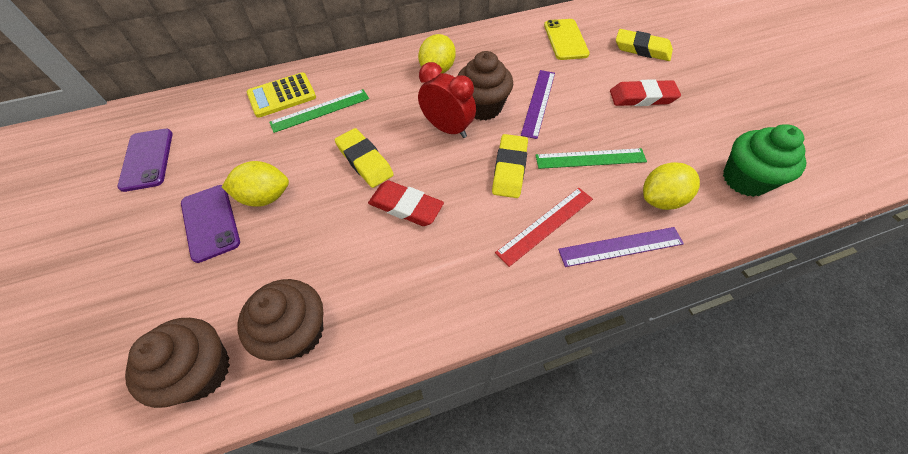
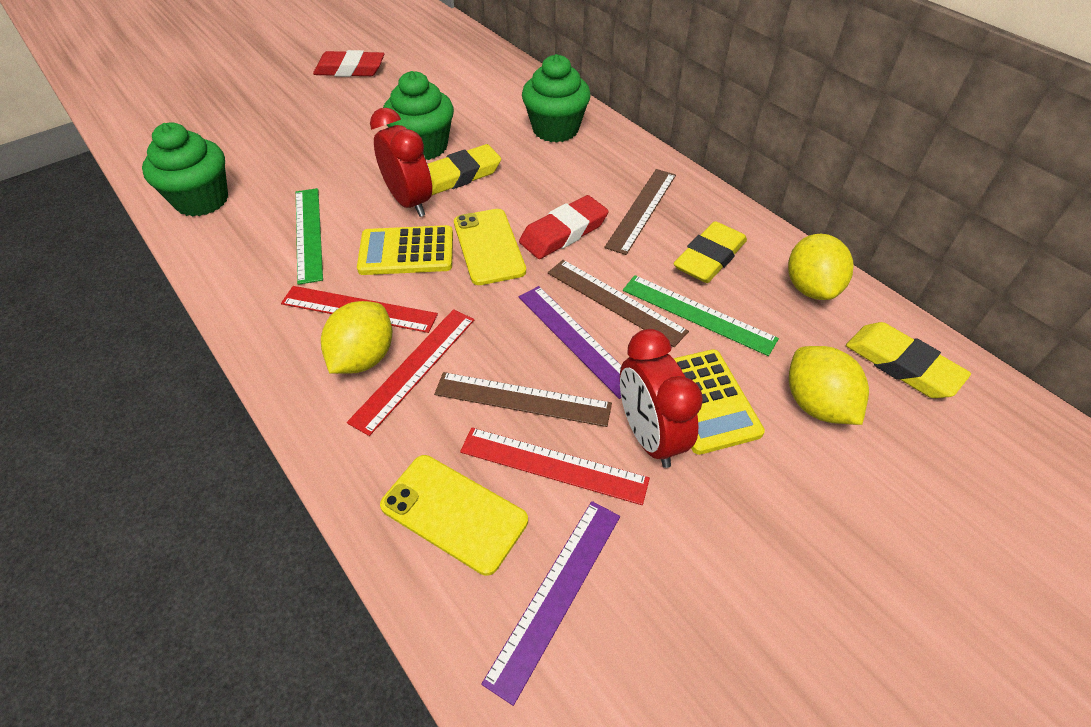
brown cupcake: 3 -> 0
brown ruler: 0 -> 3
green cupcake: 1 -> 3
purple phone: 2 -> 0
red clock: 1 -> 2
red ruler: 1 -> 3
yellow calculator: 1 -> 2
yellow phone: 1 -> 2

